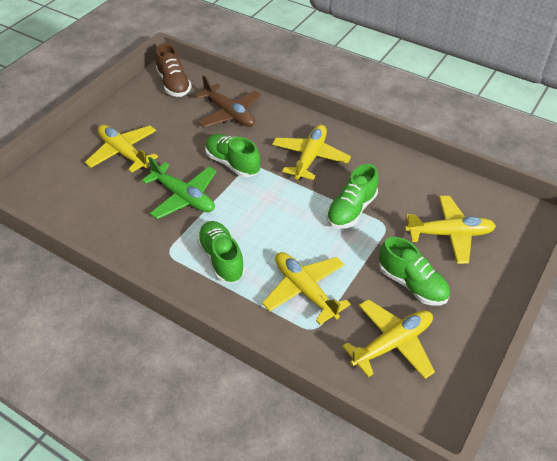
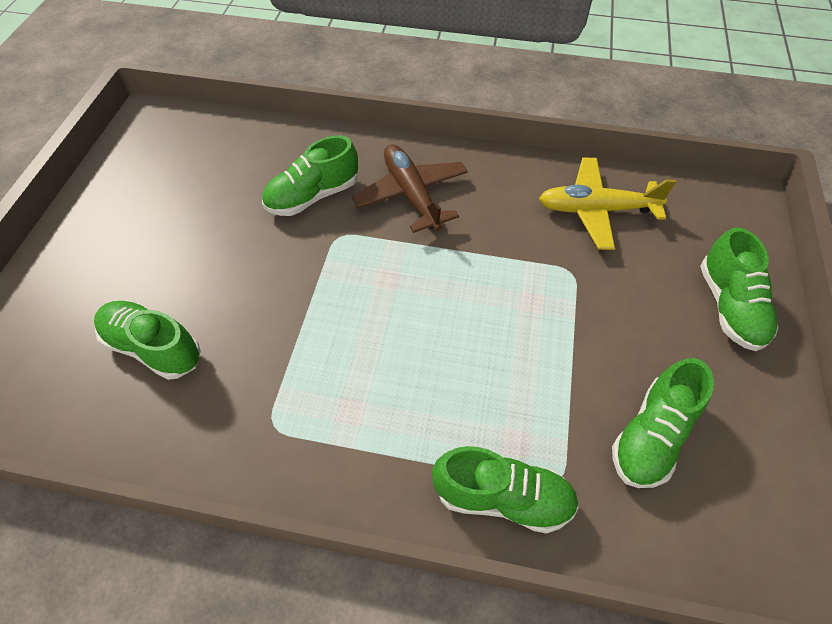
brown shoe: 1 -> 0
green plane: 1 -> 0
green shoe: 4 -> 5
yellow plane: 5 -> 1

